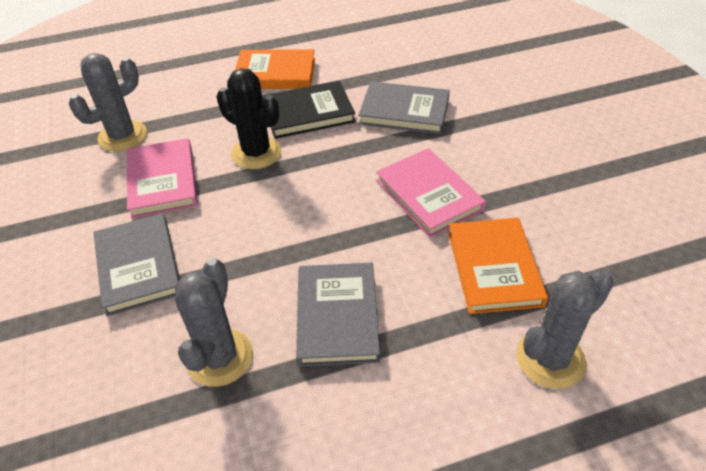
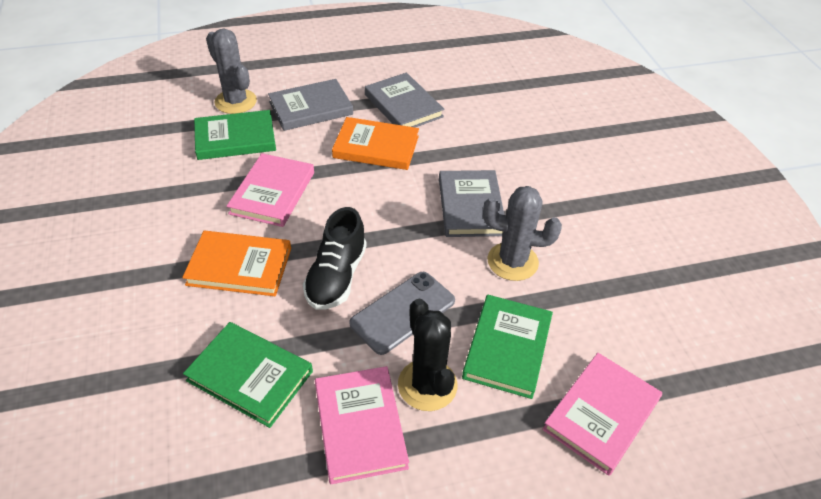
black book: 1 -> 0
black shoe: 0 -> 1
green book: 0 -> 3
grey cactus: 3 -> 2
grey phone: 0 -> 1
pink book: 2 -> 3

